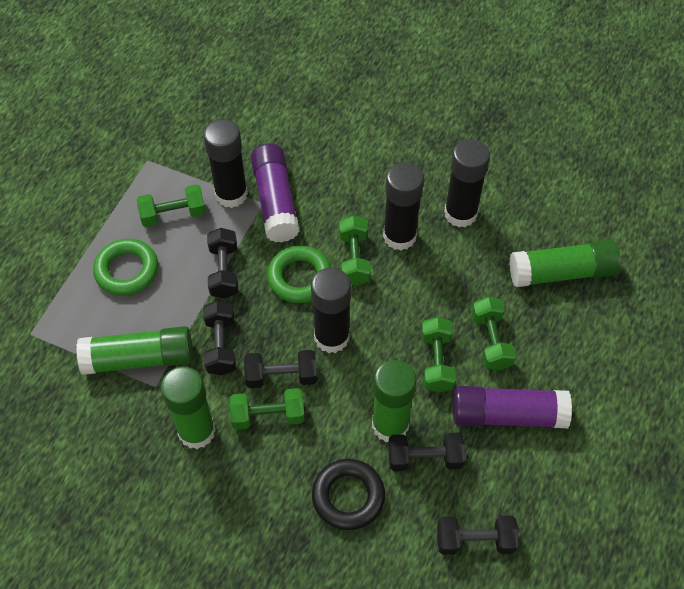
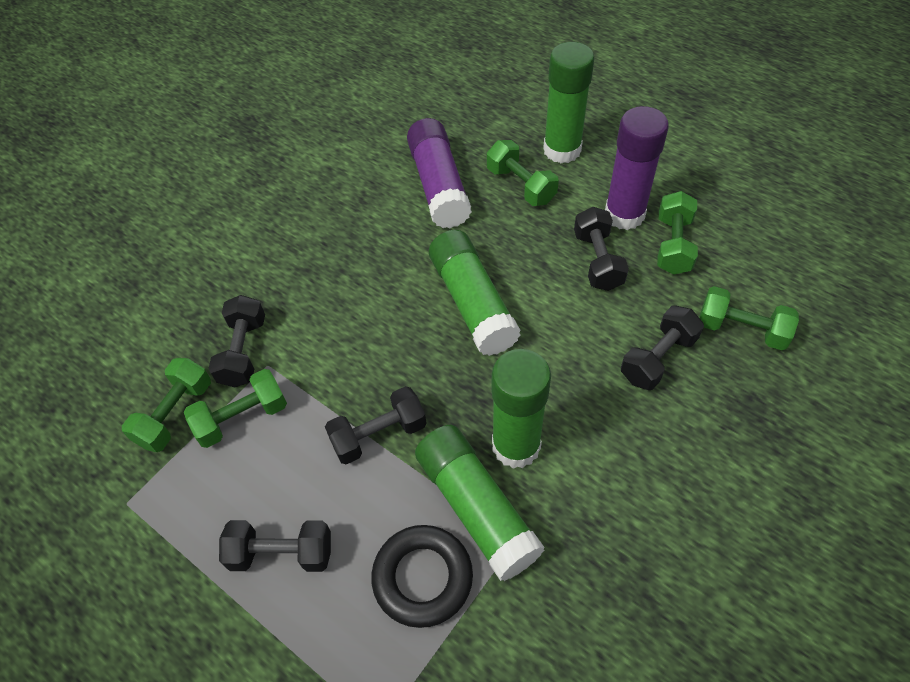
black glue stick: 4 -> 0
green ring: 2 -> 0

